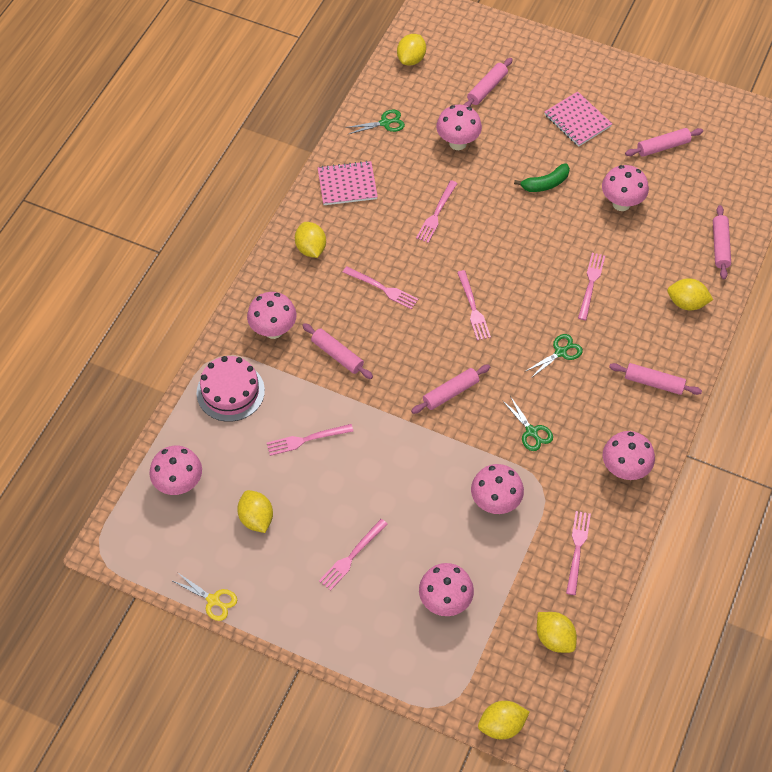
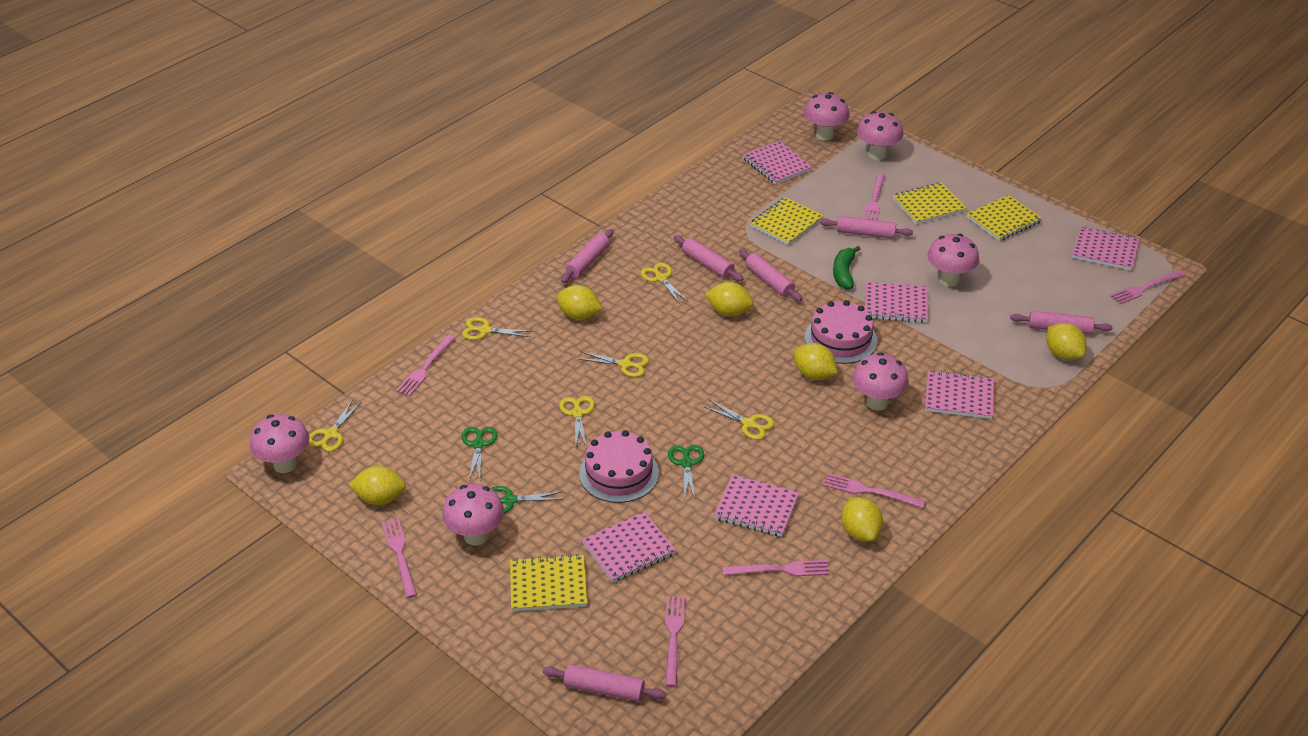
pink cake: 1 -> 2
pink mushroom: 7 -> 6
pink notebook: 2 -> 6
yellow notebook: 0 -> 4
yellow scissors: 1 -> 6

